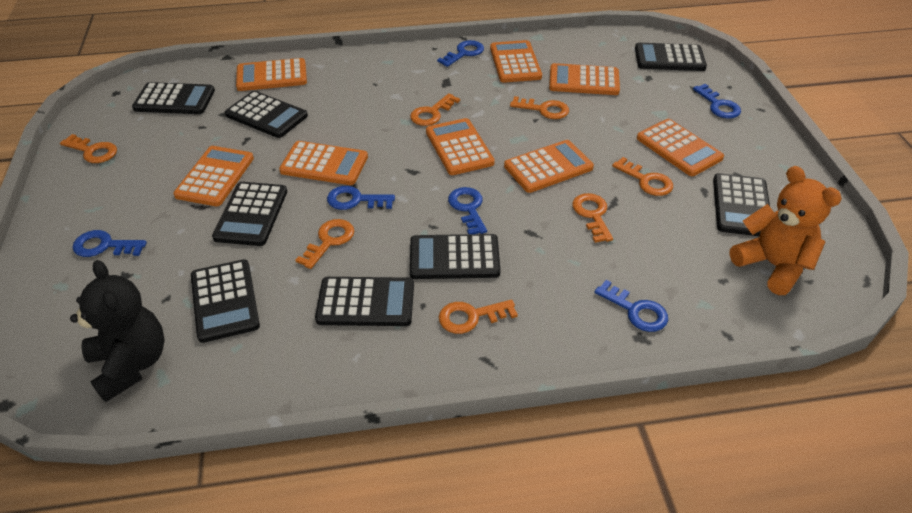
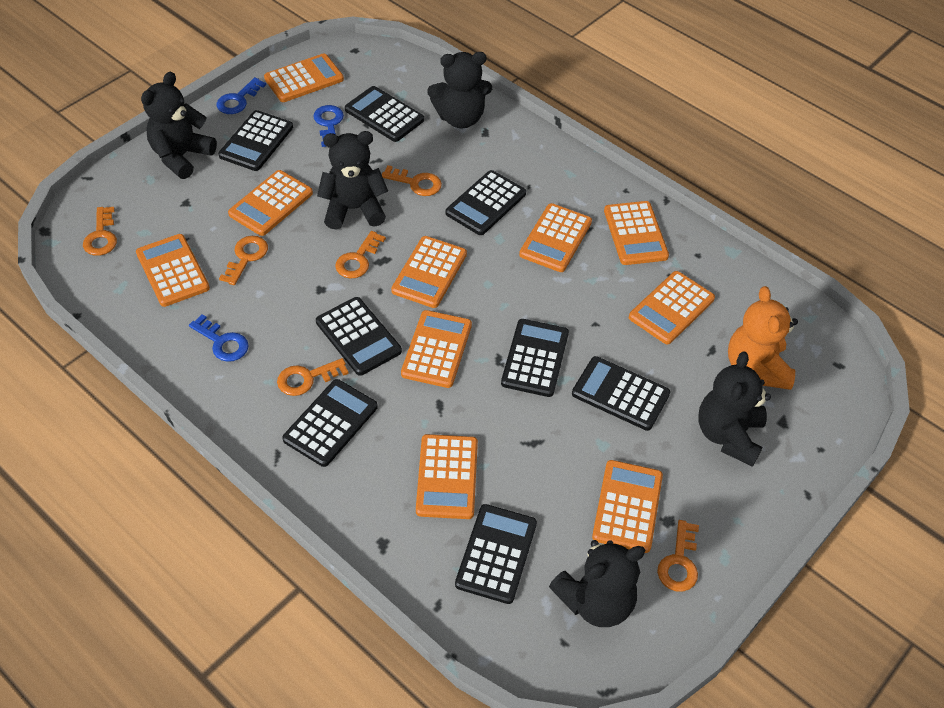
black teddy bear: 1 -> 5
blue key: 6 -> 3
orange calculator: 8 -> 10
orange key: 7 -> 6

